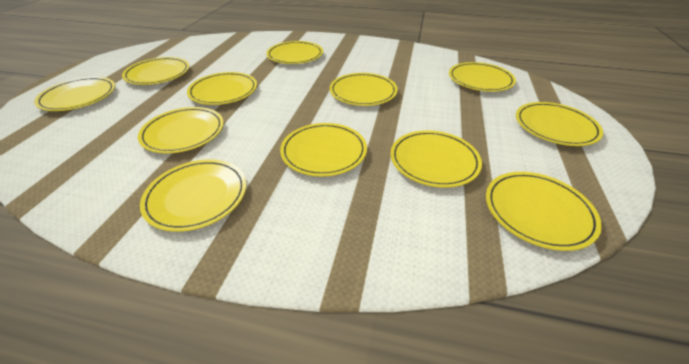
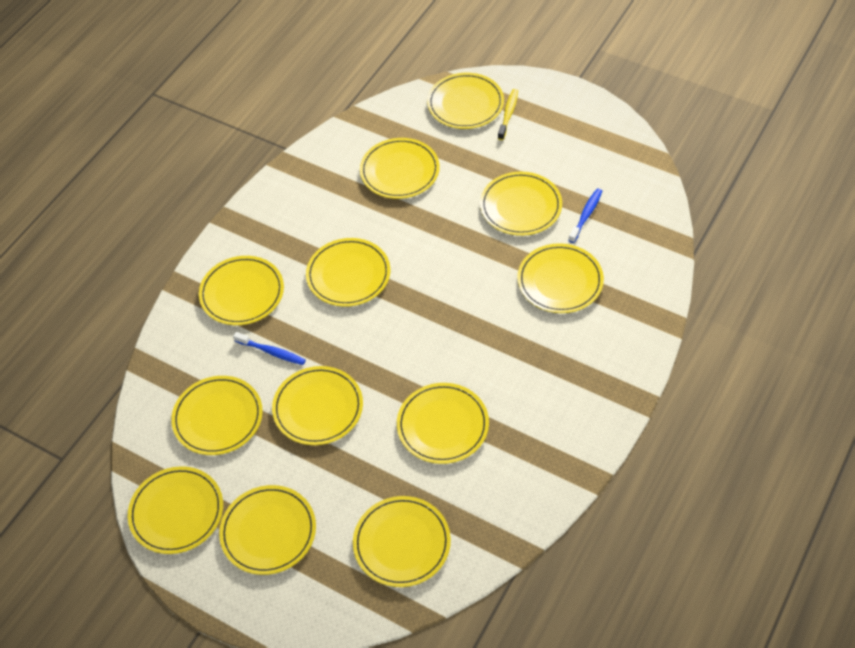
blue toothbrush: 0 -> 2
yellow toothbrush: 0 -> 1

